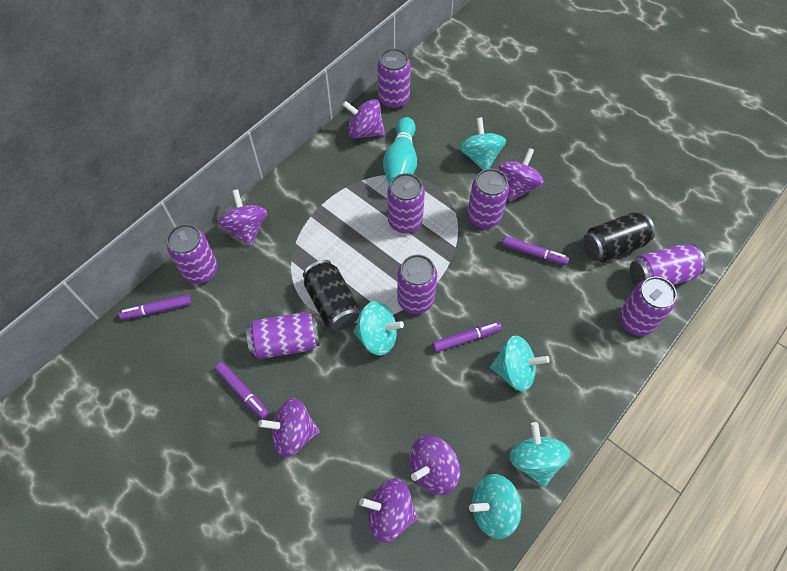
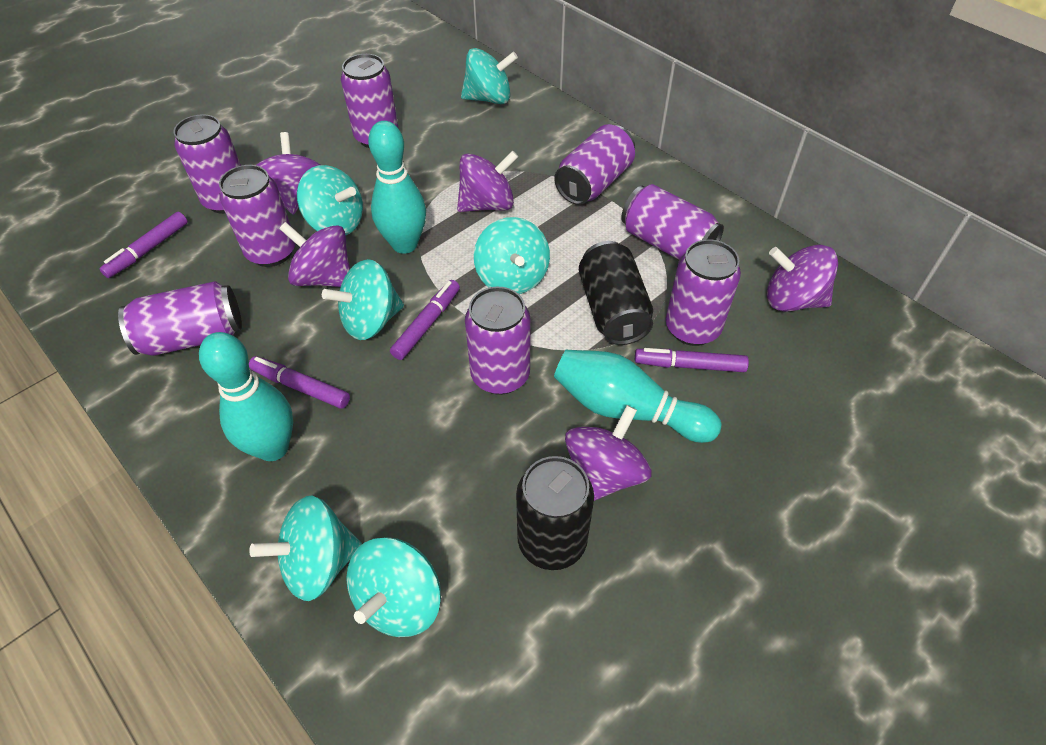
purple spinning top: 6 -> 5
turquoise bowling pin: 1 -> 3
turquoise spinning top: 5 -> 6

